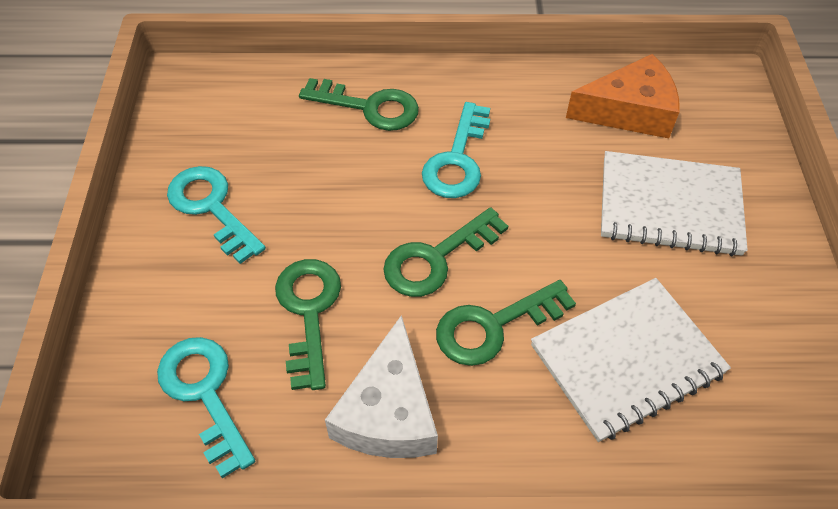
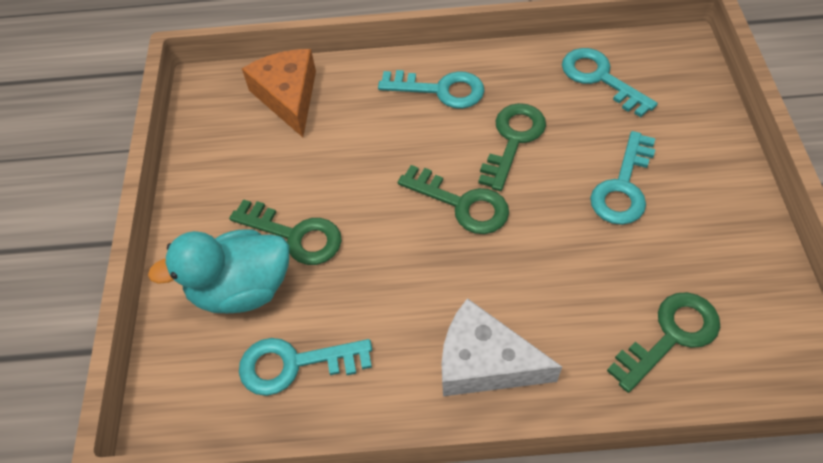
turquoise duck: 0 -> 1
turquoise key: 3 -> 4
white notebook: 2 -> 0

